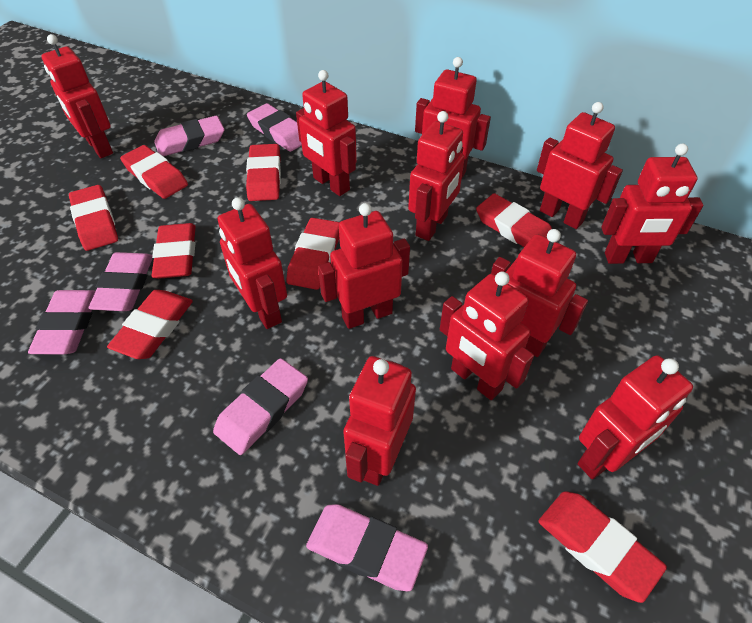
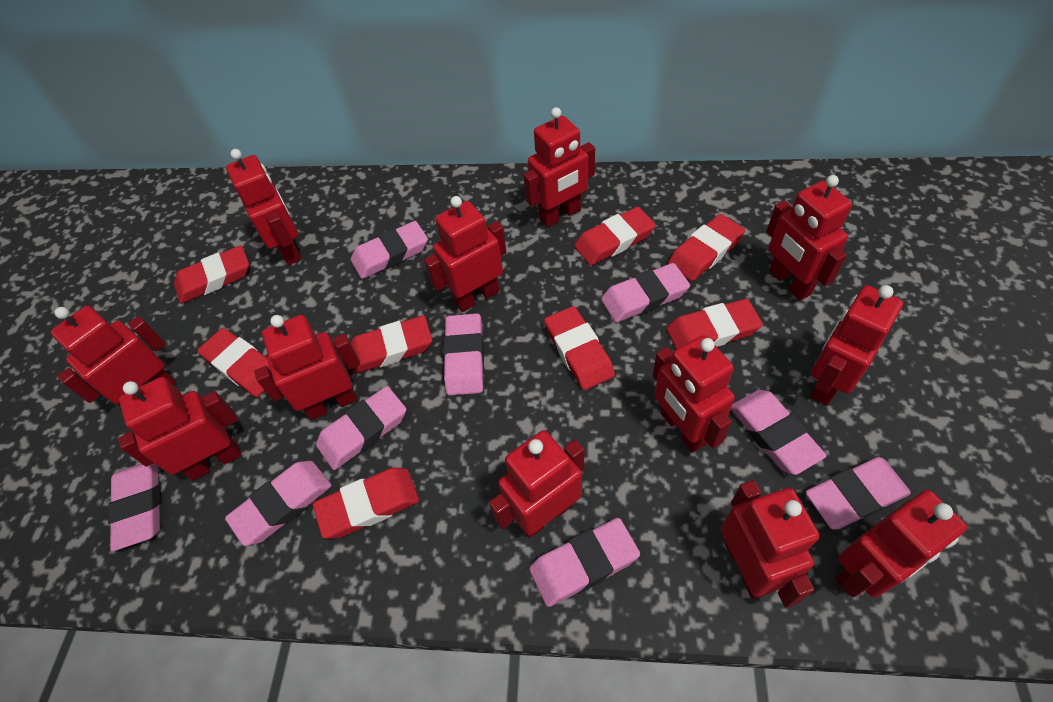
pink eraser: 6 -> 9

